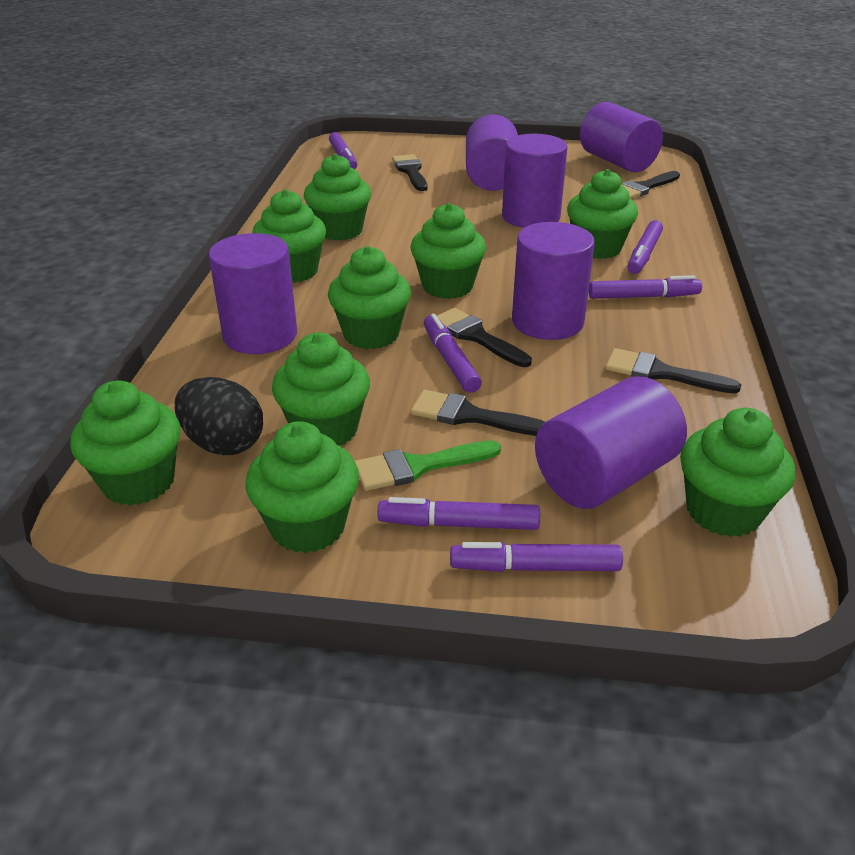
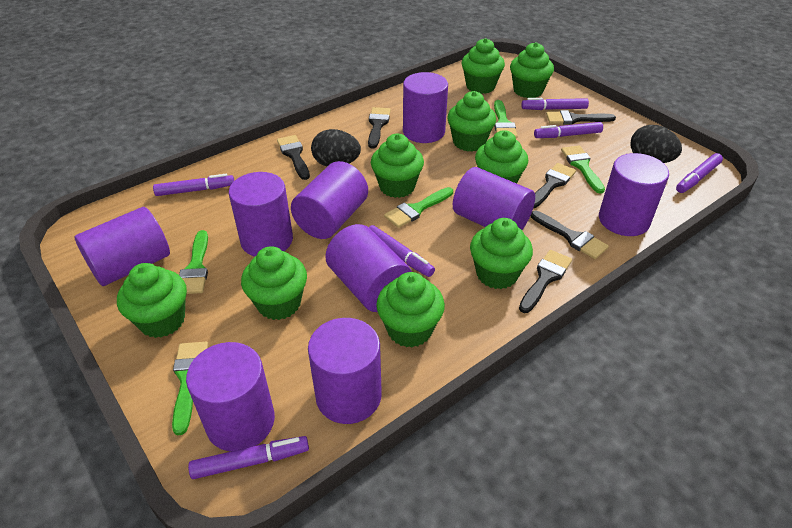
black brush: 5 -> 6
black egg: 1 -> 2
green brush: 1 -> 5
purple cylinder: 6 -> 9

